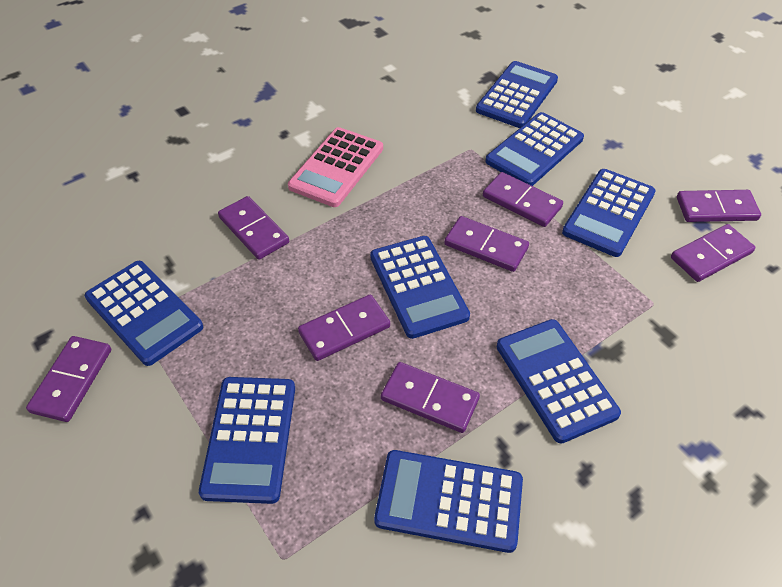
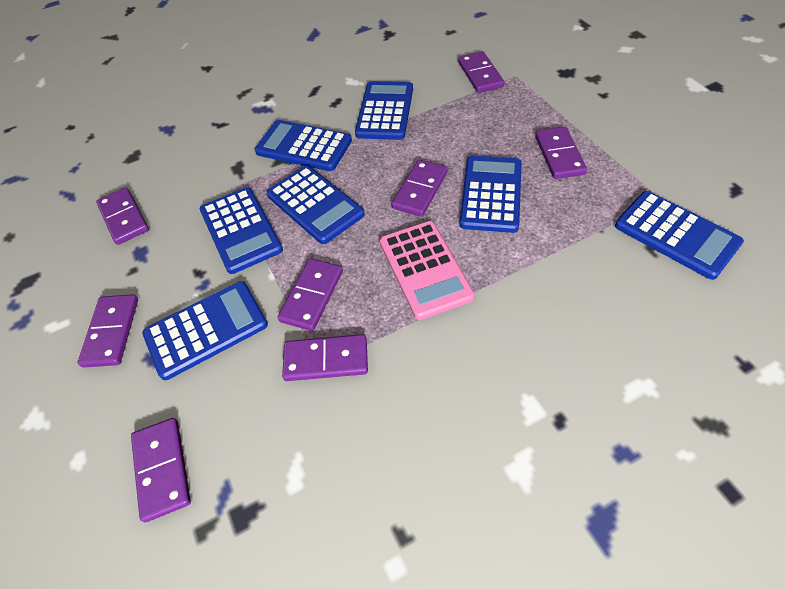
blue calculator: 8 -> 7

